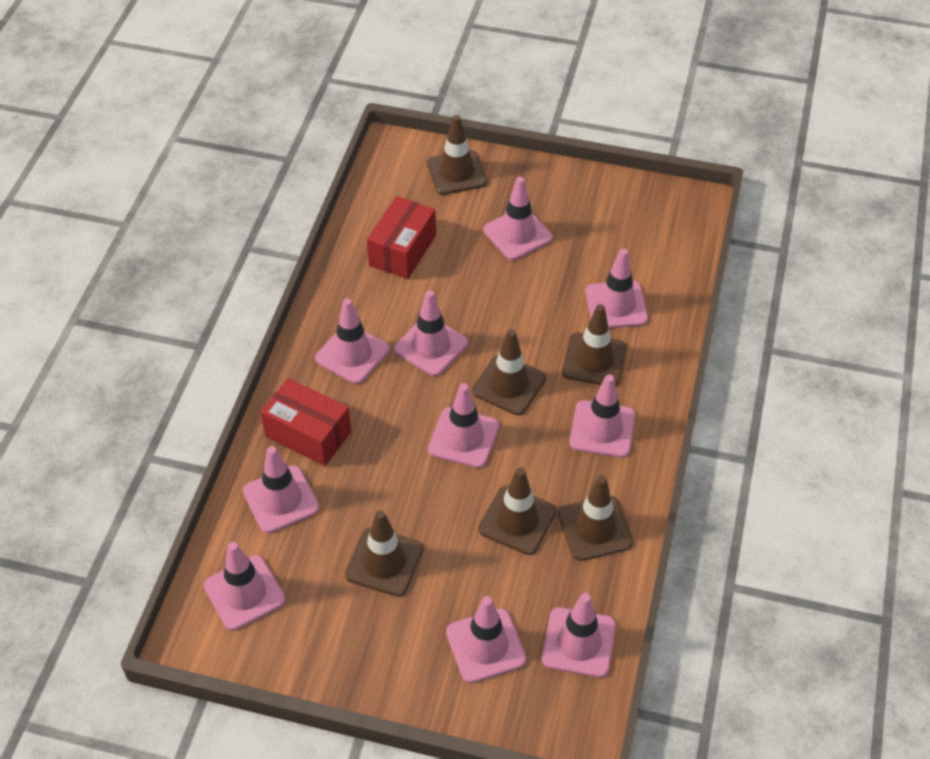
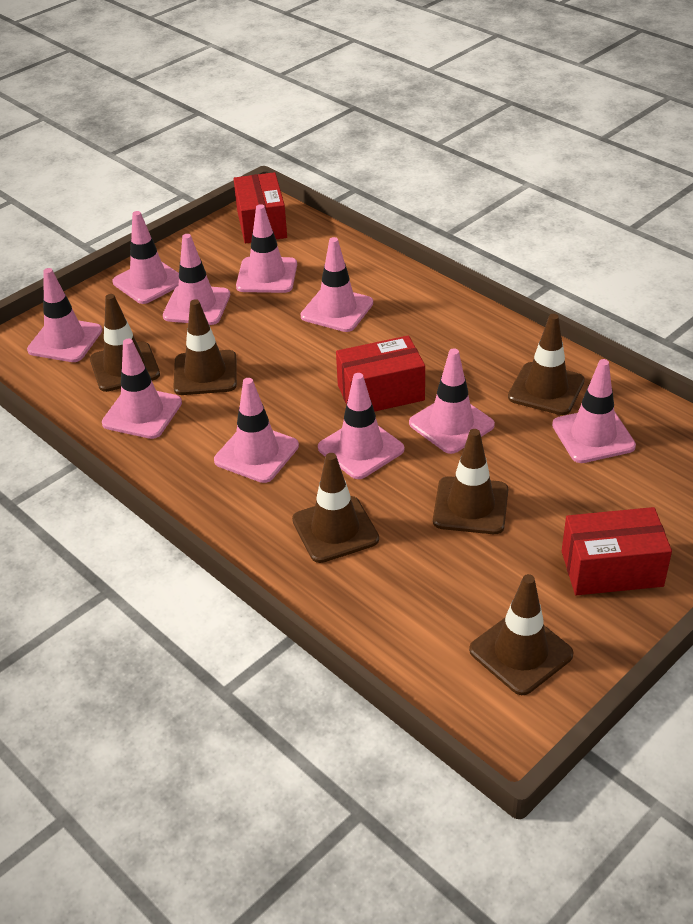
red box: 2 -> 3

